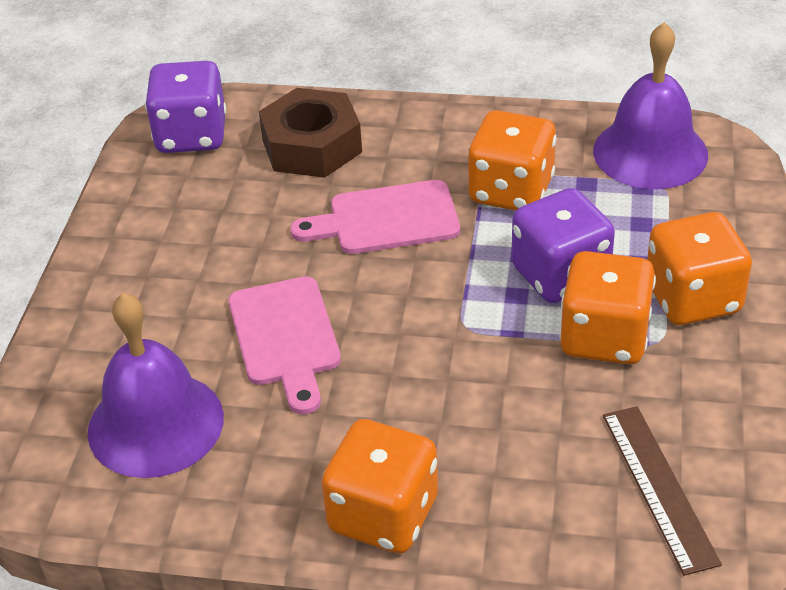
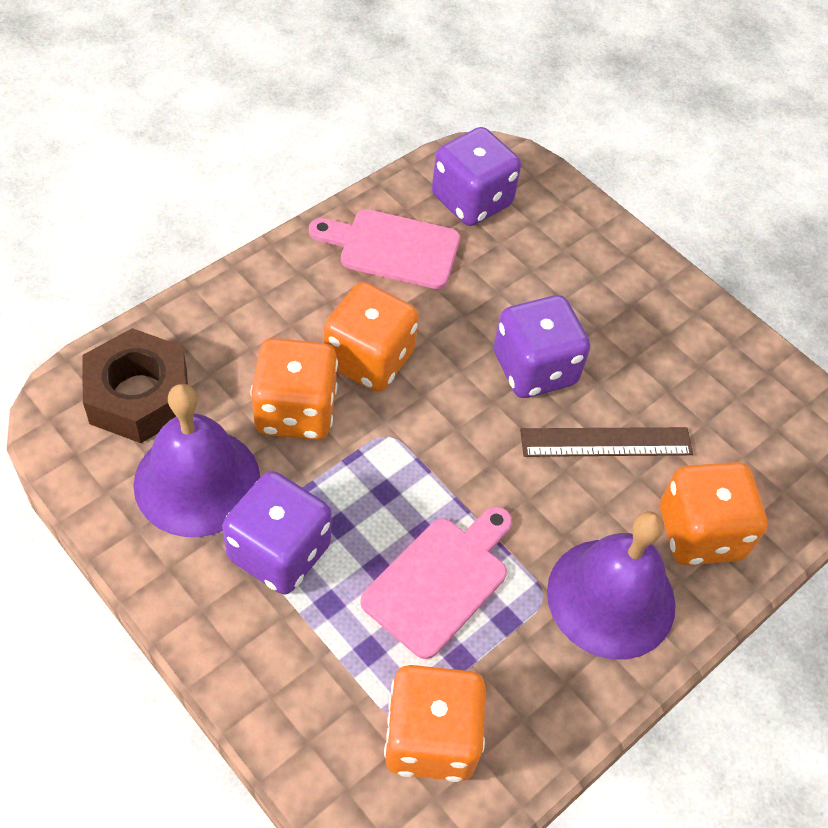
purple dice: 2 -> 3

